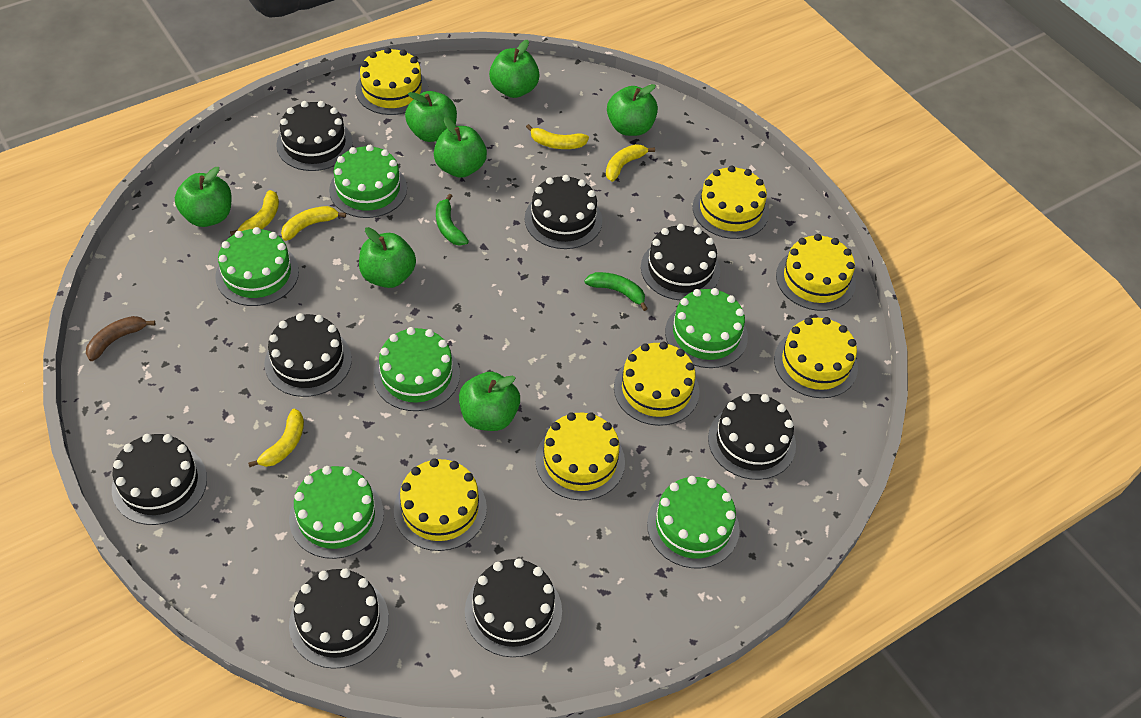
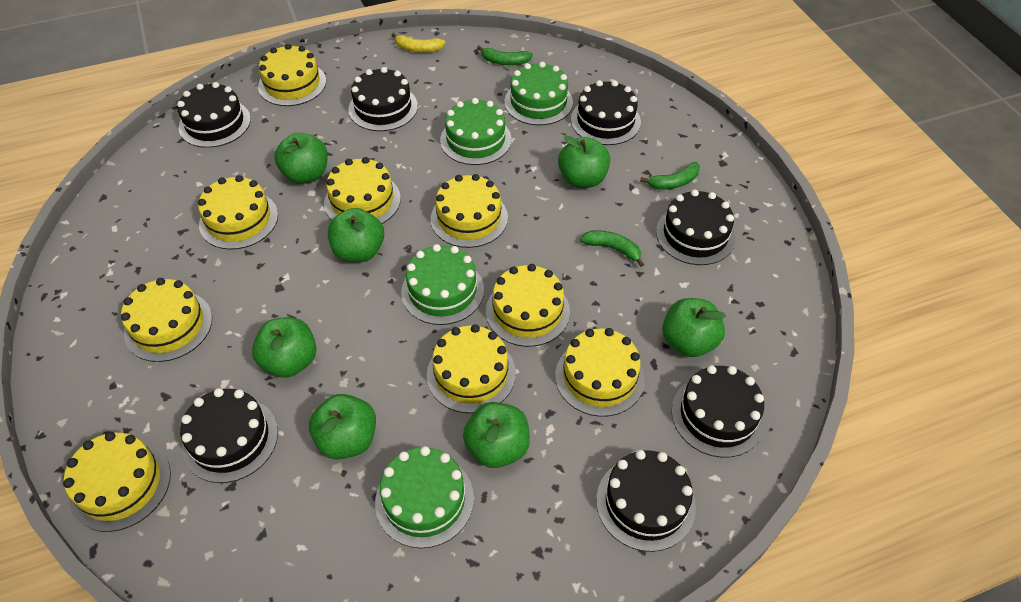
black cake: 8 -> 7
brown banana: 1 -> 0
green banana: 2 -> 3
green cake: 6 -> 4
yellow banana: 5 -> 1
yellow cake: 7 -> 9

